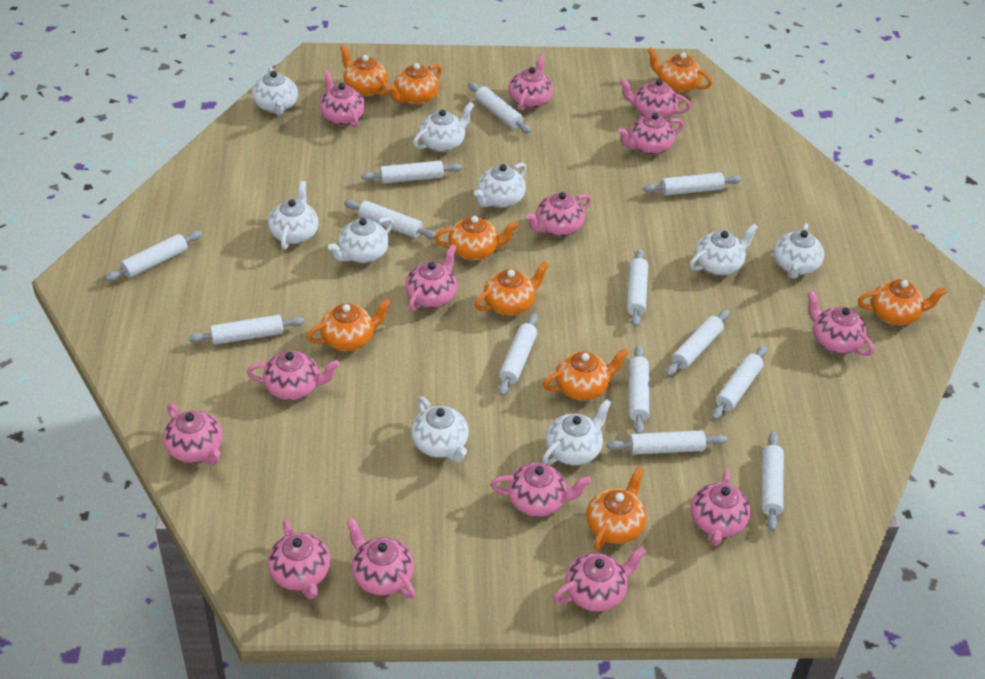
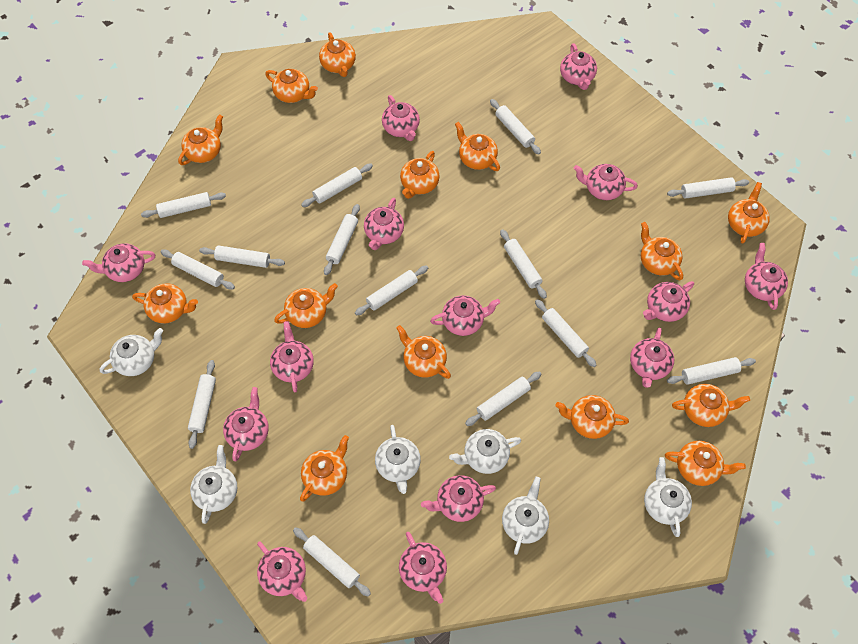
orange teapot: 9 -> 14
white rolling pin: 13 -> 14
white teapot: 9 -> 6

